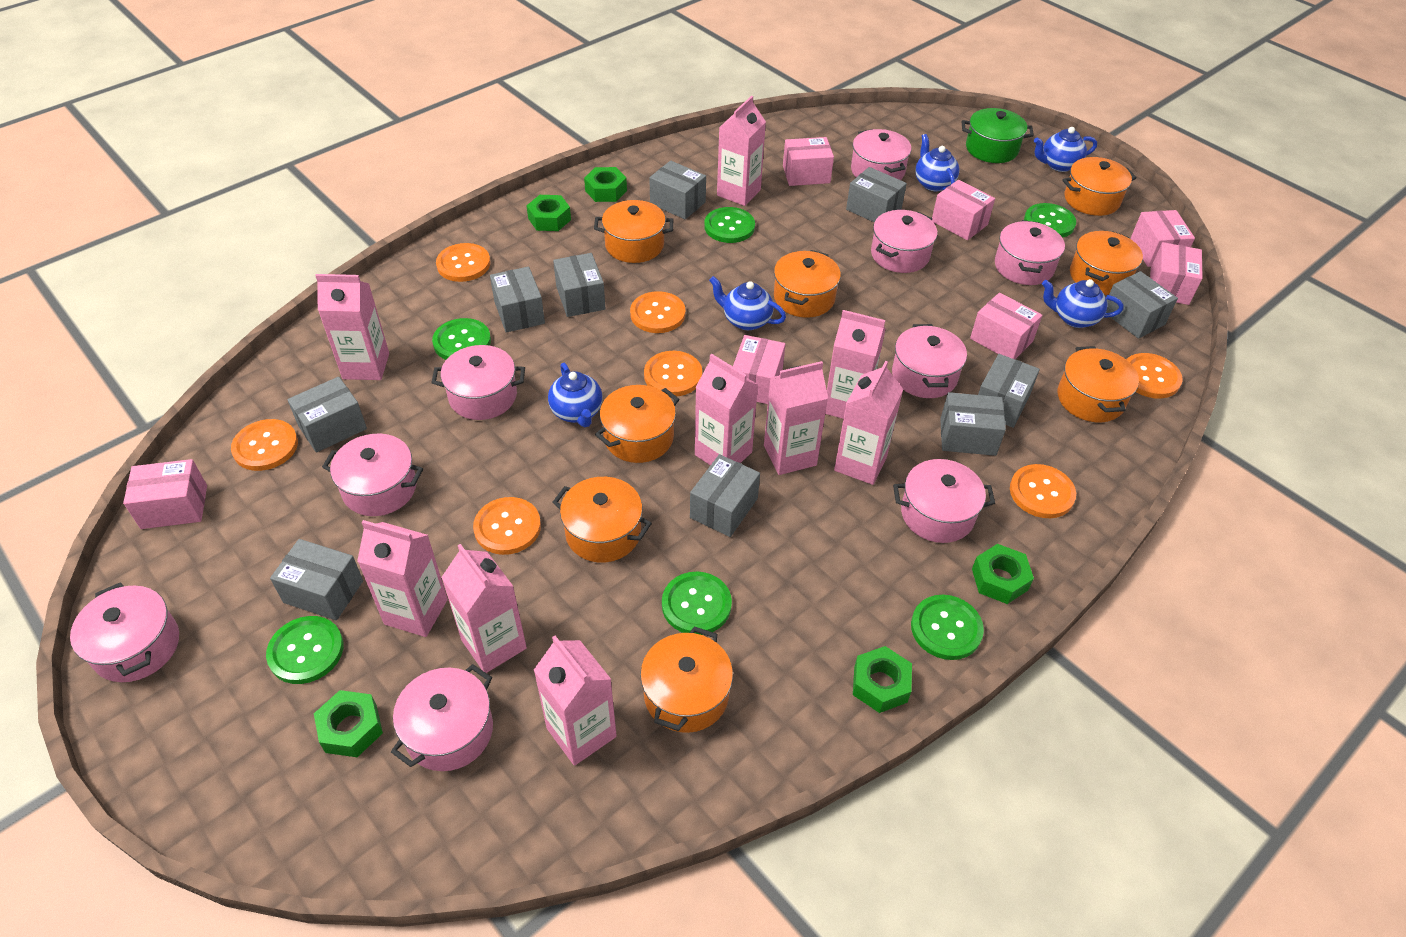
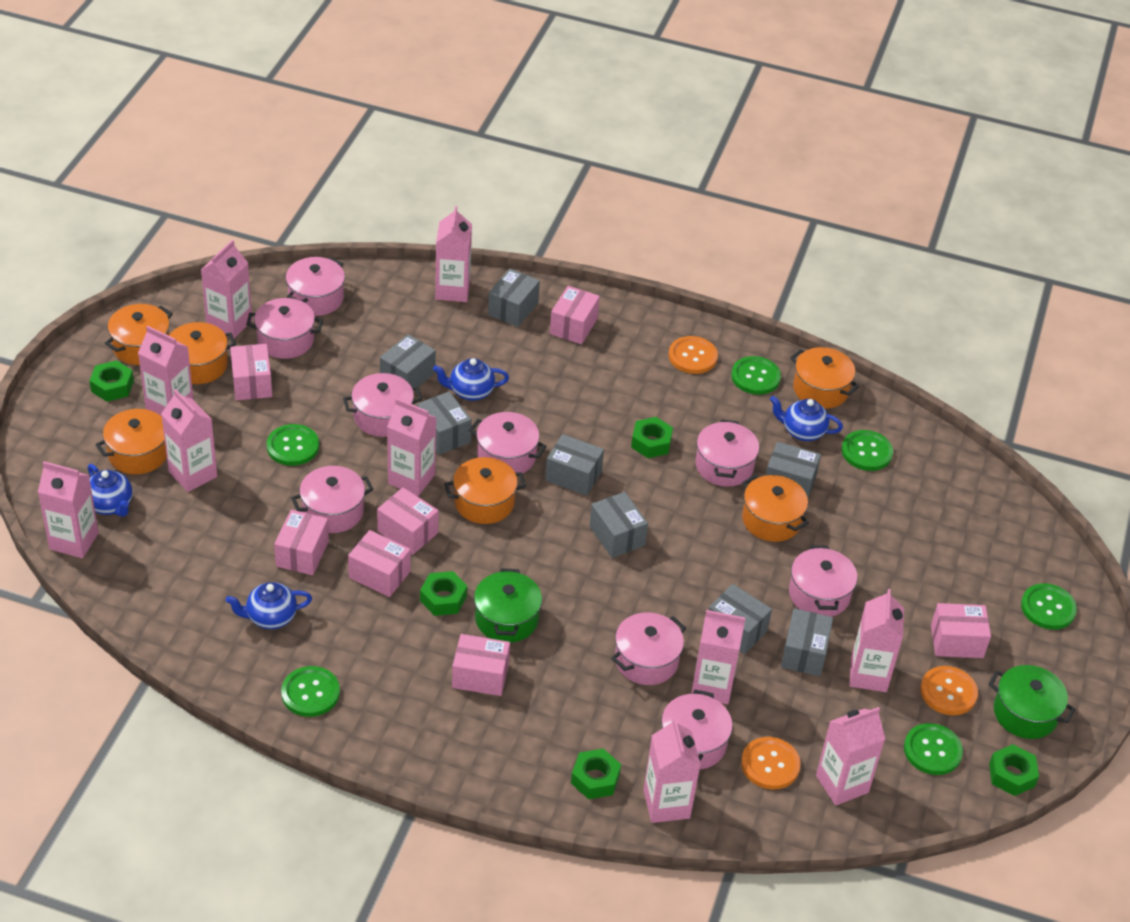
blue teapot: 5 -> 4
green pot: 1 -> 2
grey box: 10 -> 8
orange button: 7 -> 3
orange pot: 8 -> 6
pink carton: 9 -> 10

